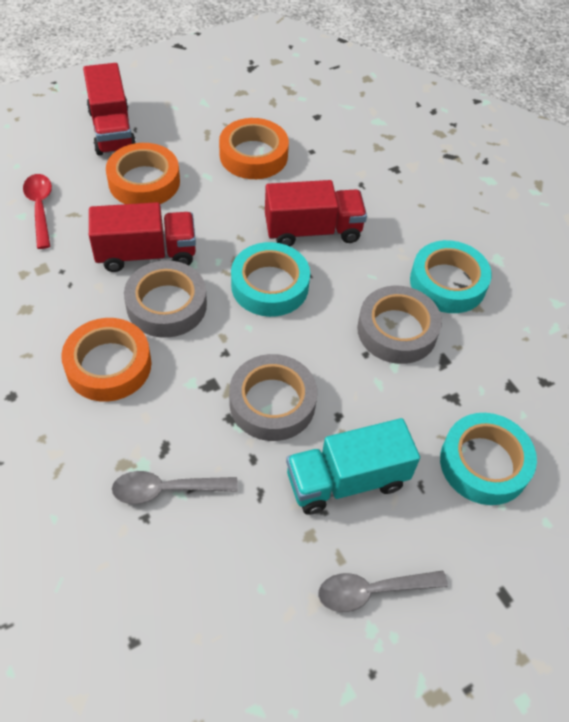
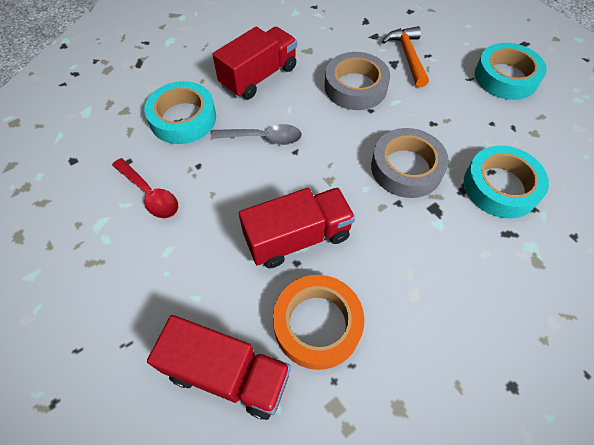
grey spoon: 2 -> 1
grey tape: 3 -> 2
orange hammer: 0 -> 1
orange tape: 3 -> 1
turquoise truck: 1 -> 0

